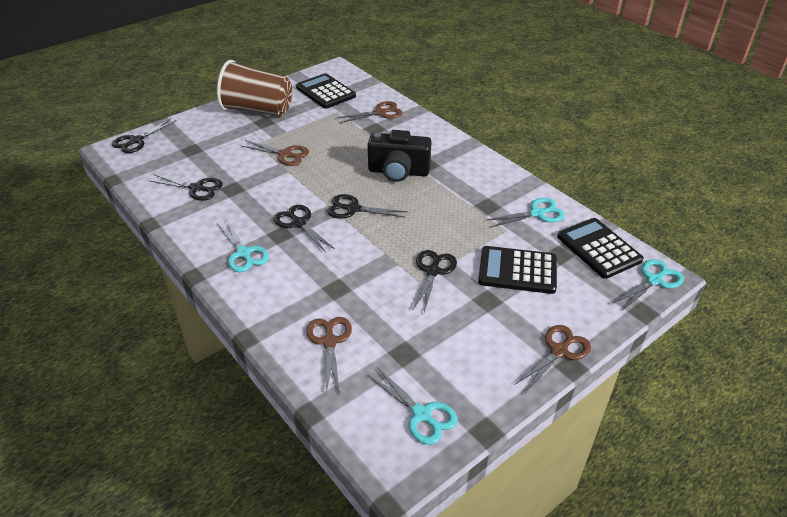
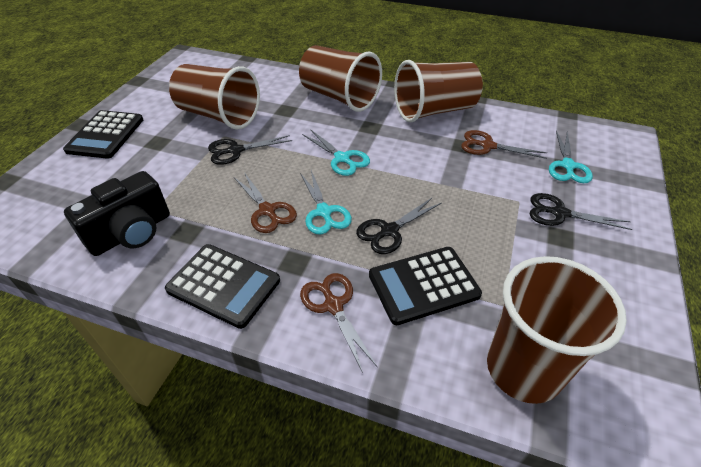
black scissors: 5 -> 3
brown cup: 1 -> 4
brown scissors: 4 -> 3
turquoise scissors: 4 -> 3

